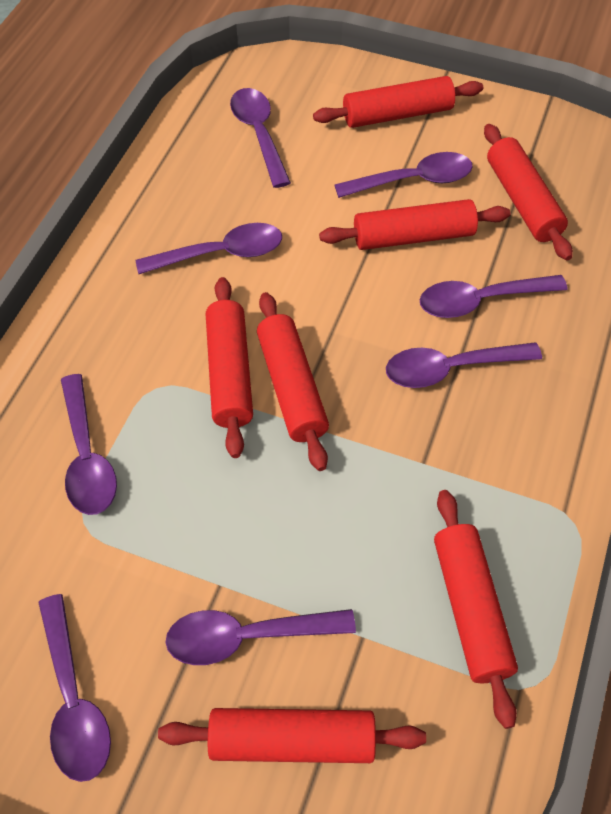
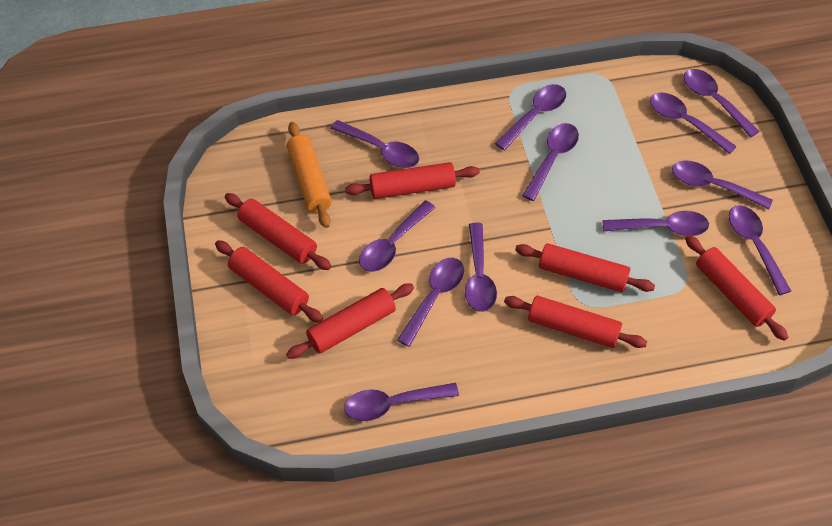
orange rolling pin: 0 -> 1
purple spoon: 8 -> 12

